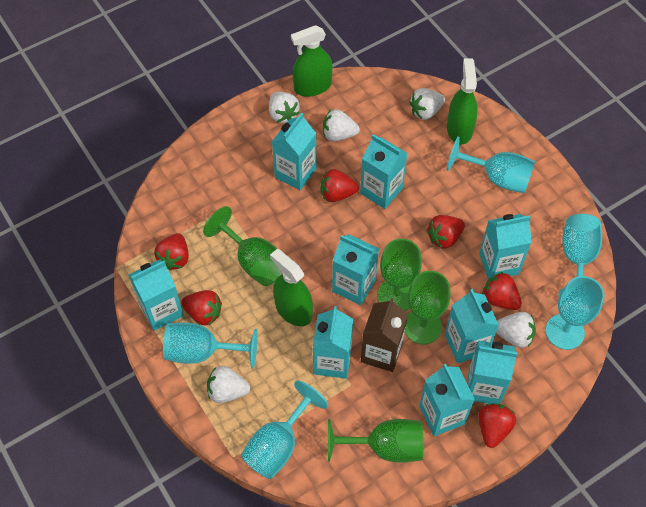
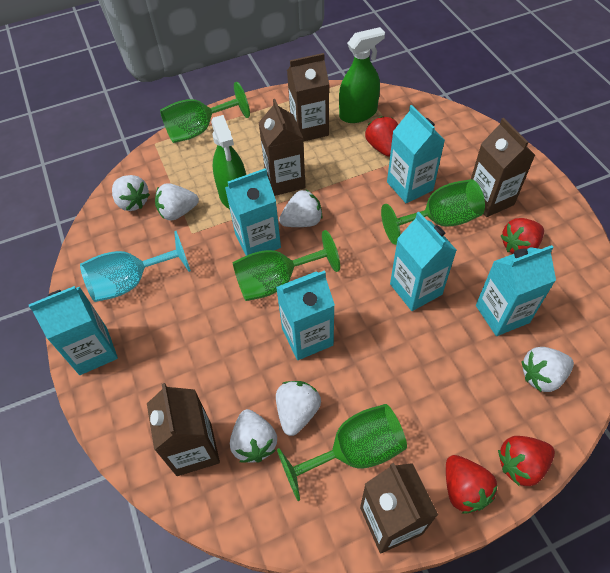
brown carton: 1 -> 5
green spray bottle: 3 -> 2
red strawberry: 6 -> 4
turquoise carton: 9 -> 6
turquoise goblet: 5 -> 1
white strawberry: 5 -> 6

